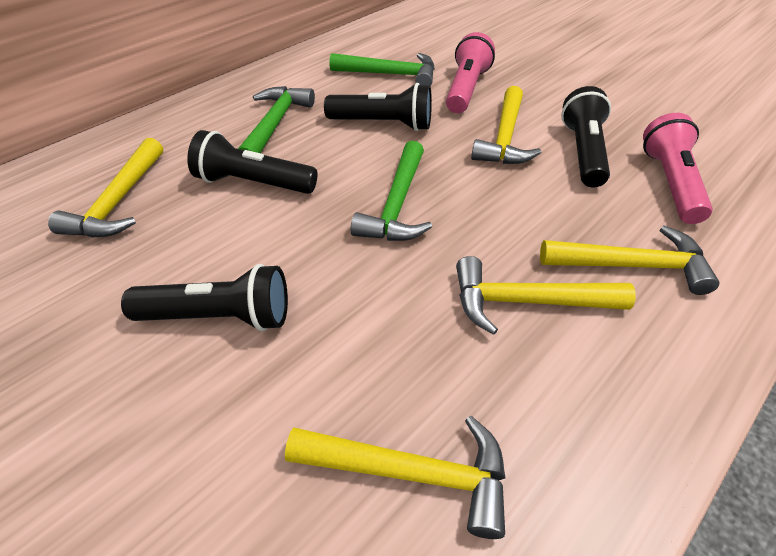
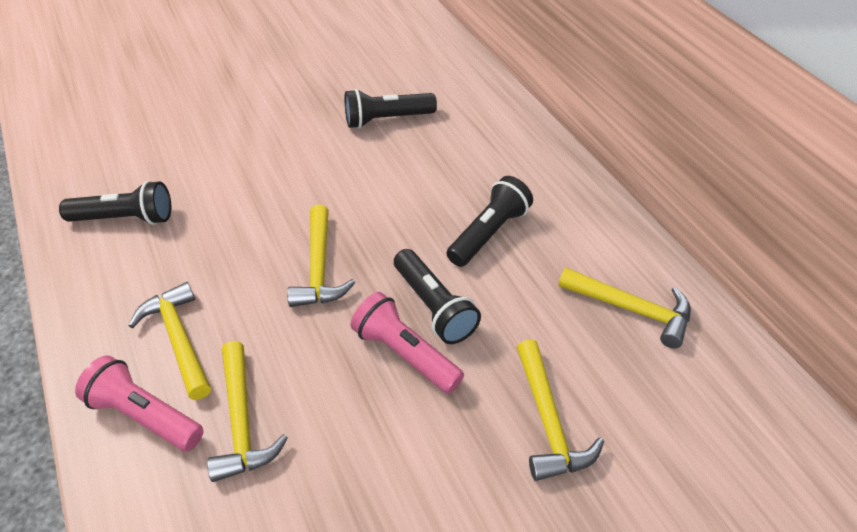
green hammer: 3 -> 0

